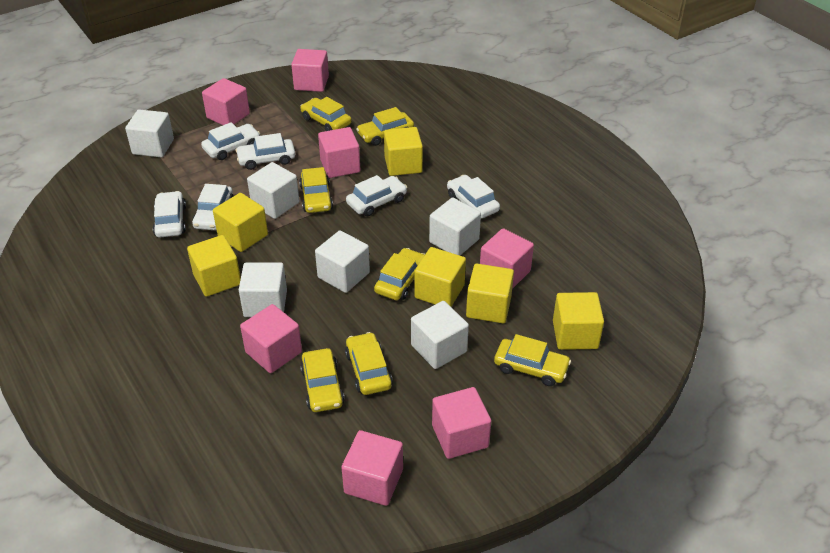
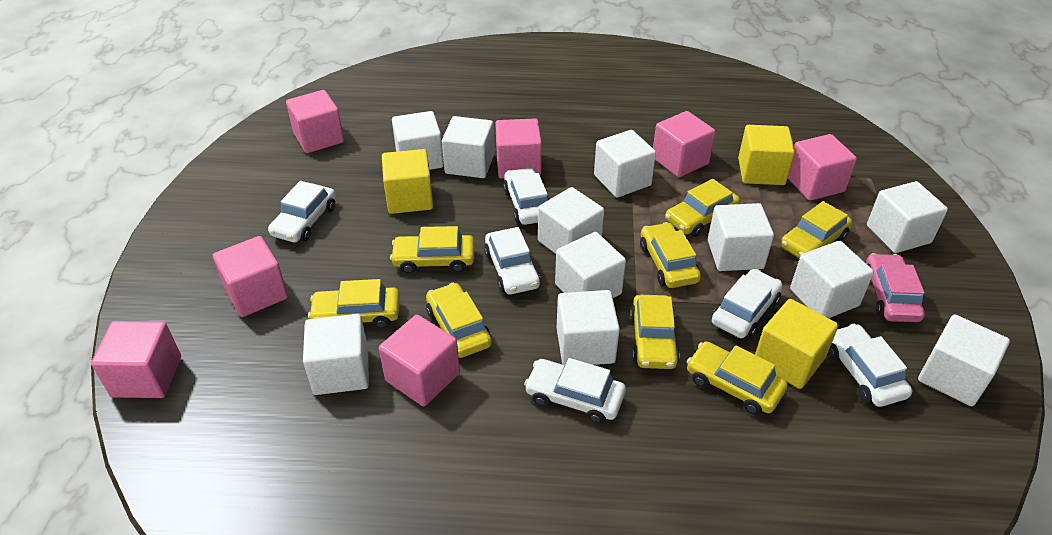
pink car: 0 -> 1
white cube: 6 -> 11
yellow car: 7 -> 8
yellow cube: 6 -> 3

